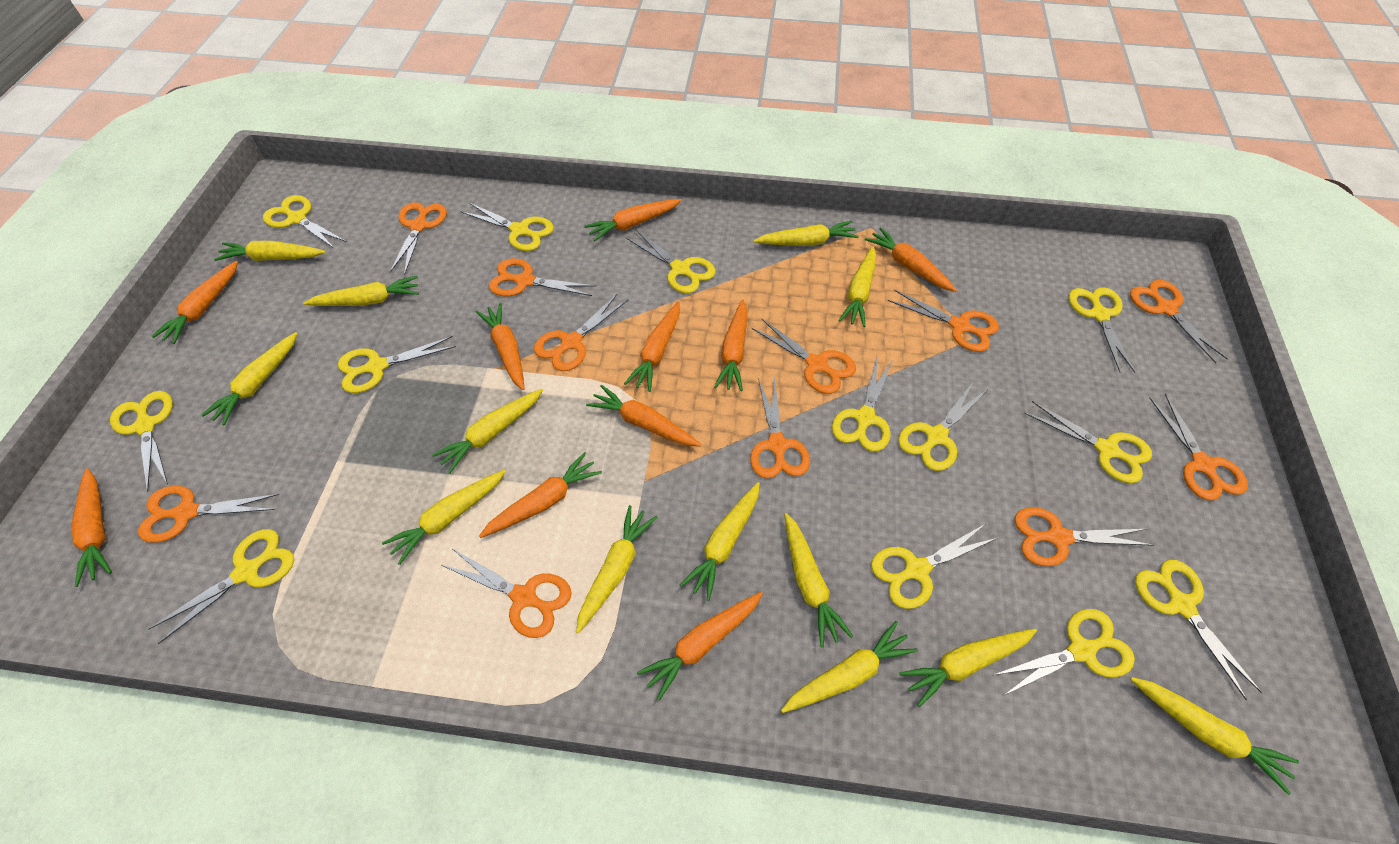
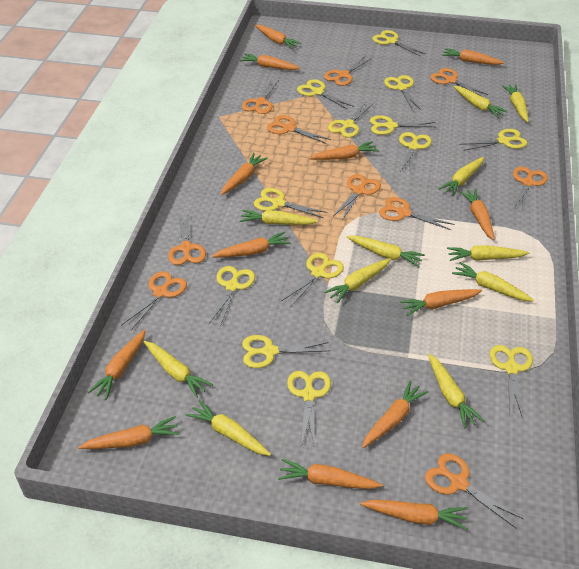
orange carrot: 10 -> 13
orange scissors: 11 -> 10
yellow carrot: 13 -> 11

